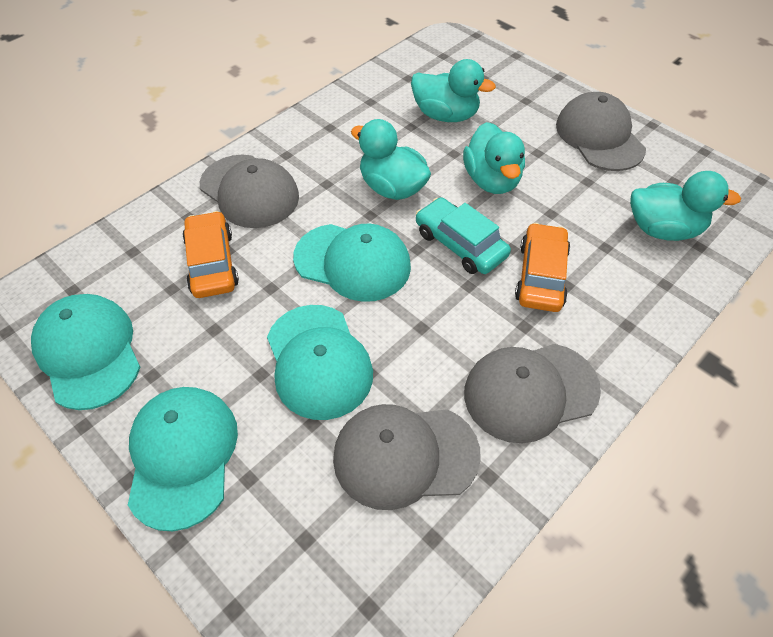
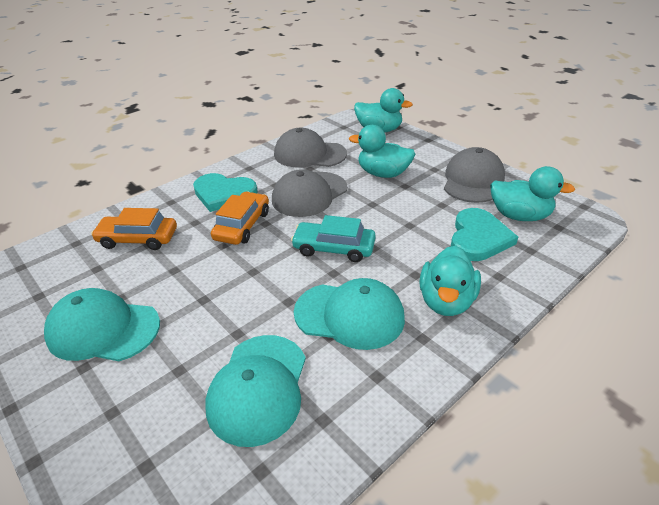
grey cap: 4 -> 3
turquoise cap: 4 -> 3
turquoise heart: 0 -> 2

